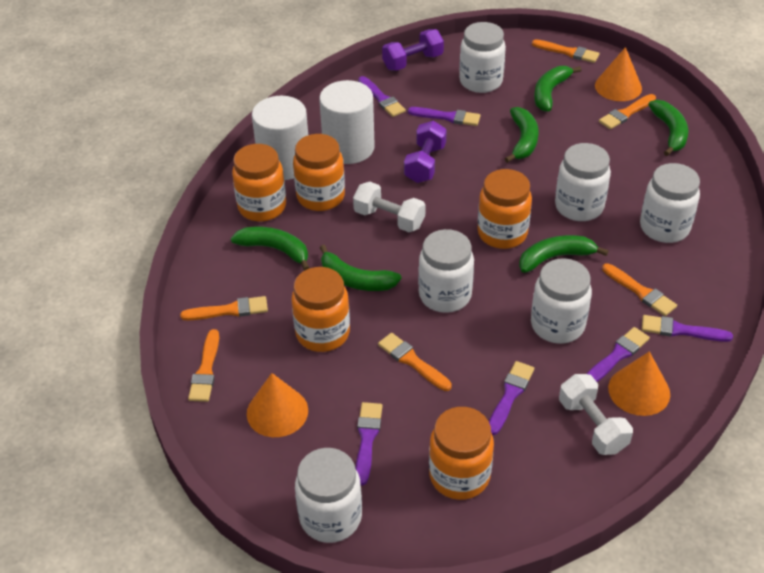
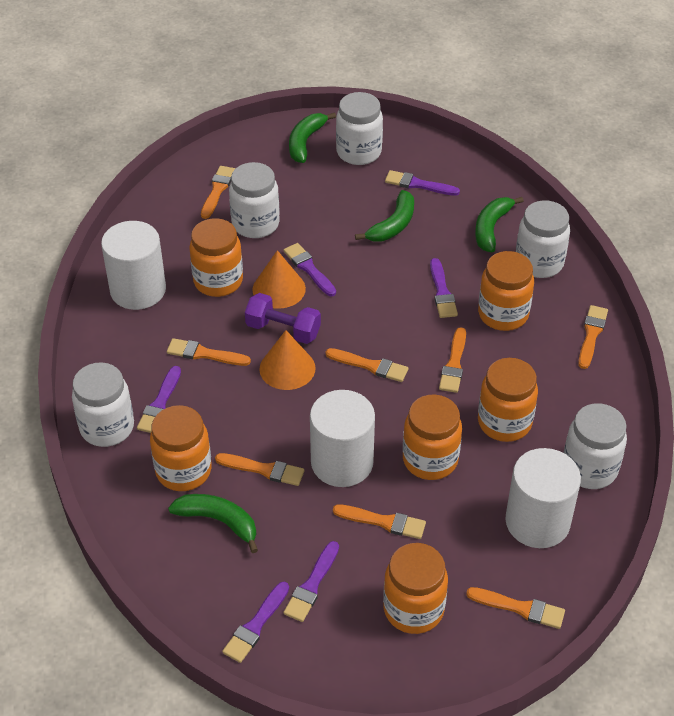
green banana: 6 -> 4
orange brush: 6 -> 8
orange cone: 3 -> 2
orange jar: 5 -> 6
purple dumbbell: 2 -> 1
white cylinder: 2 -> 3
white dumbbell: 2 -> 0
white jar: 6 -> 5

